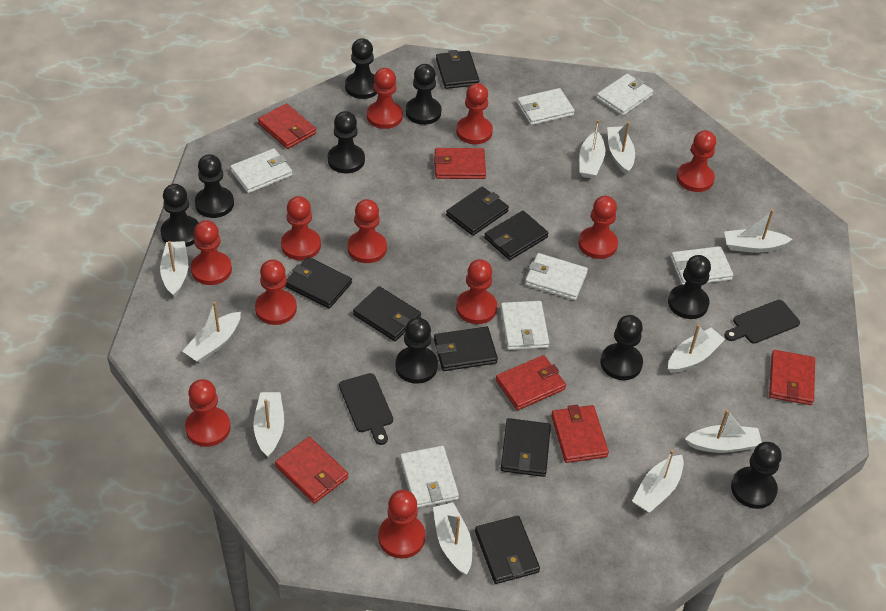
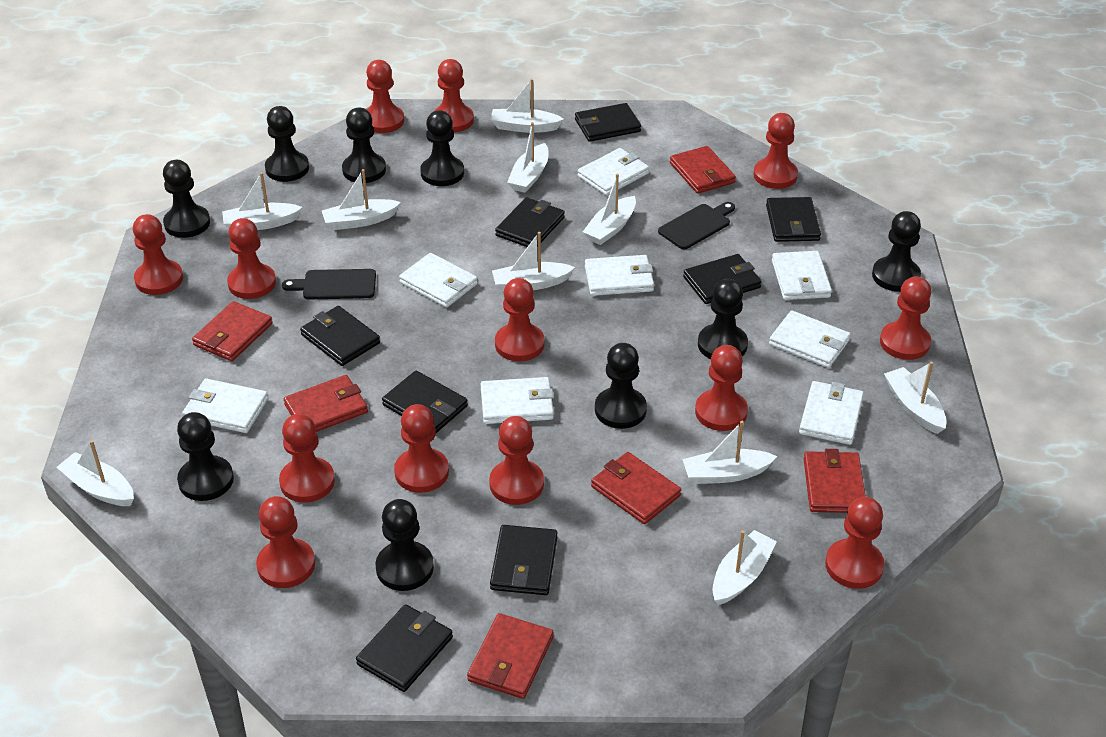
red pawn: 11 -> 13
white wallet: 7 -> 8

